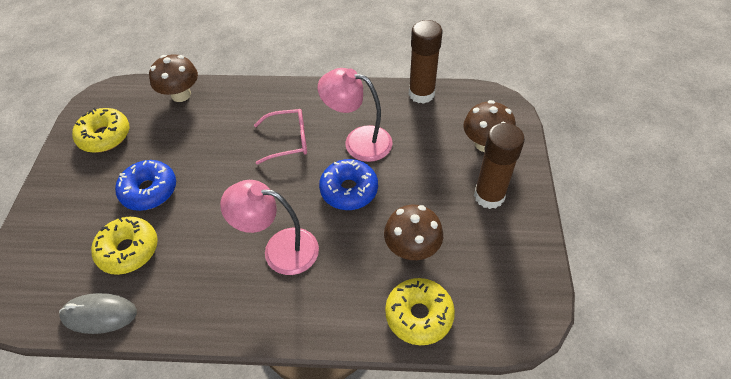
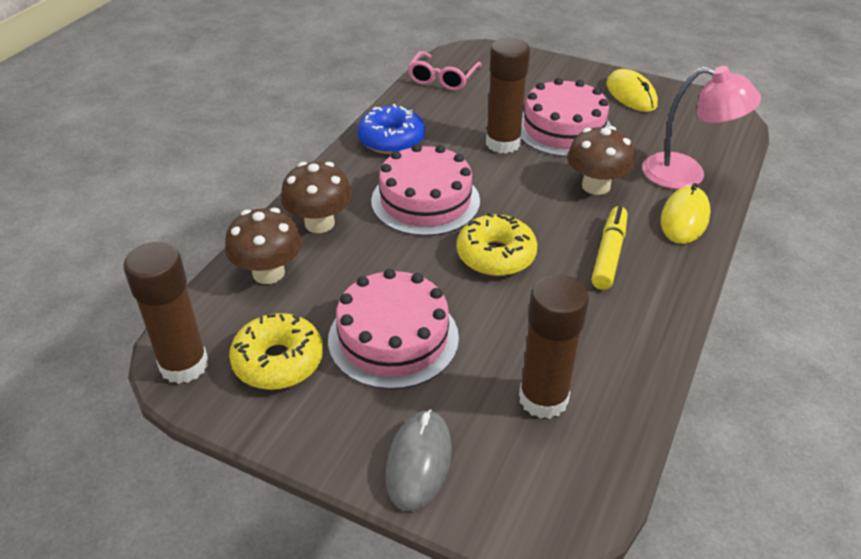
blue donut: 2 -> 1
brown glue stick: 2 -> 3
pink cake: 0 -> 3
pink lamp: 2 -> 1
yellow donut: 3 -> 2
yellow marker: 0 -> 1
yellow mouse: 0 -> 2

